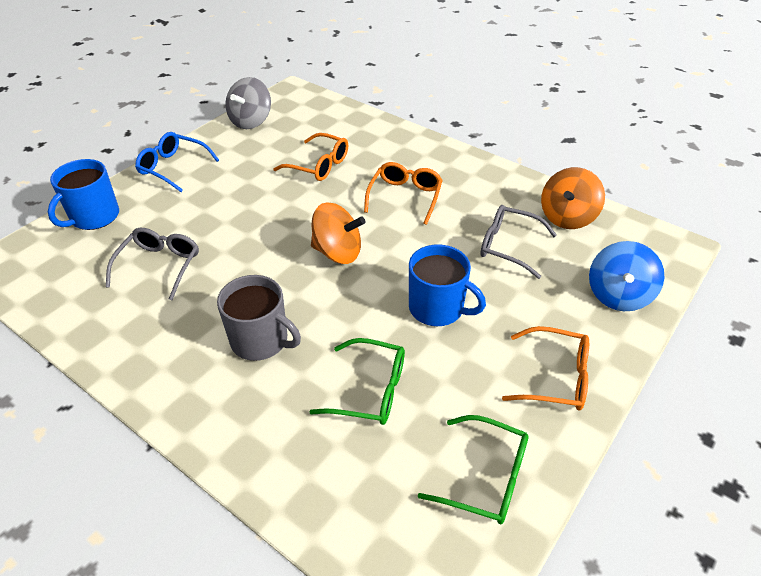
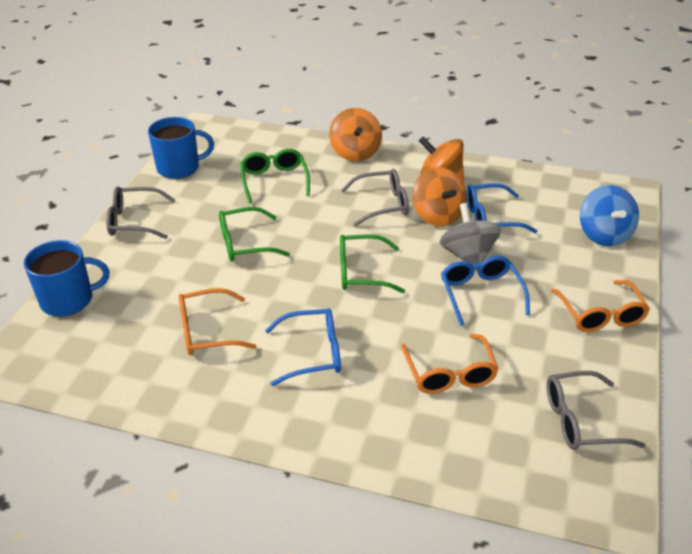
blue glasses: 1 -> 3
green glasses: 2 -> 3
grey glasses: 2 -> 3
grey mug: 1 -> 0
orange spinning top: 2 -> 3

